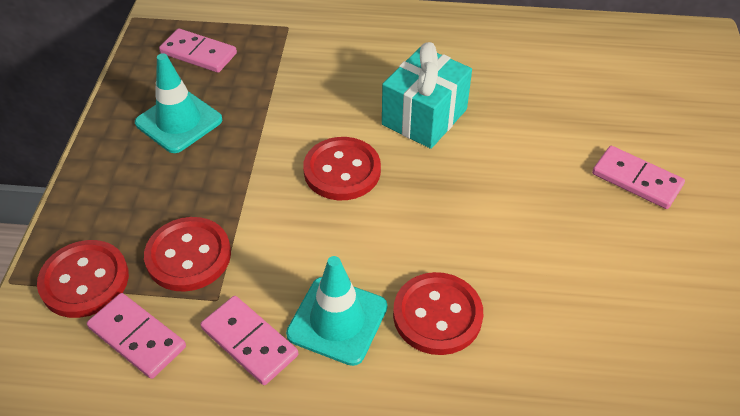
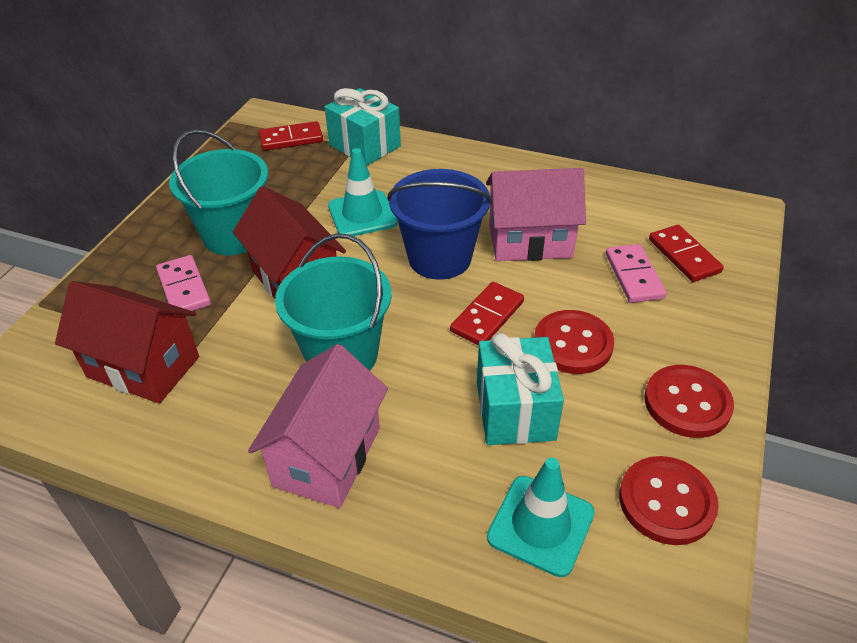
blue bucket: 0 -> 1
pink domino: 4 -> 2
pink house: 0 -> 2
red button: 4 -> 3
red domino: 0 -> 3
red house: 0 -> 2
turquoise bucket: 0 -> 2
turquoise gift: 1 -> 2

